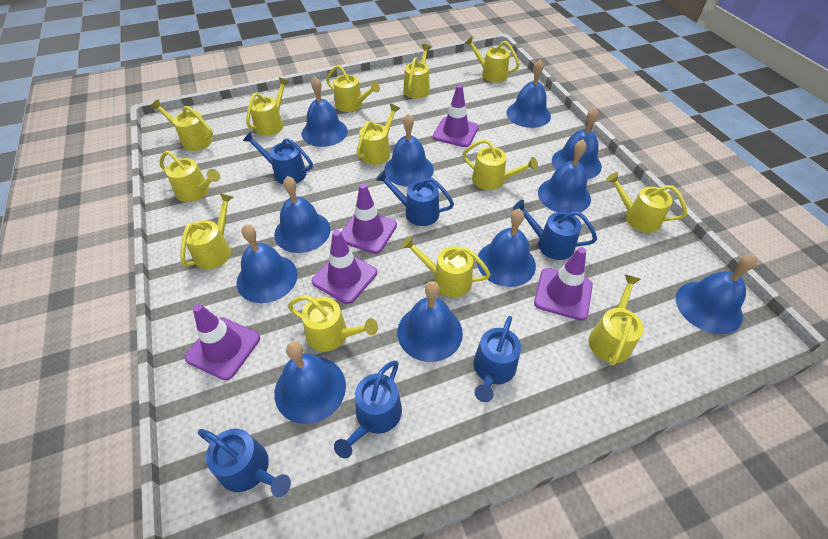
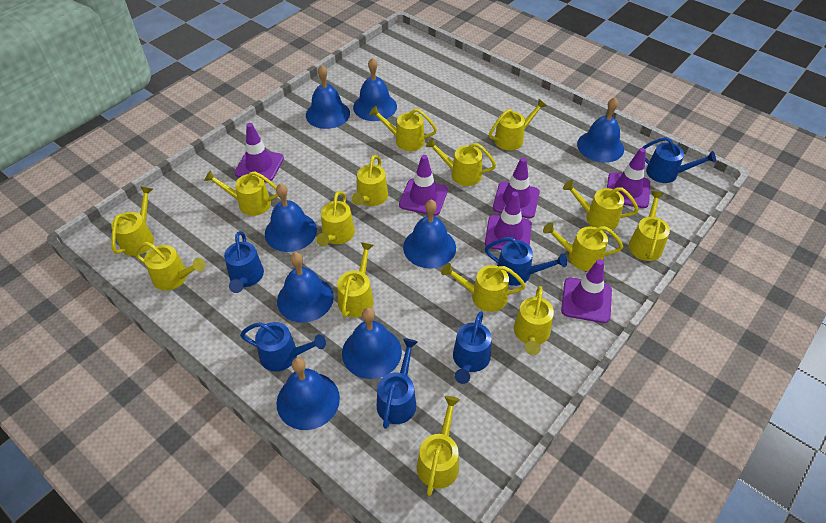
blue bell: 11 -> 8
purple traffic cone: 5 -> 6
yellow watering can: 13 -> 15

